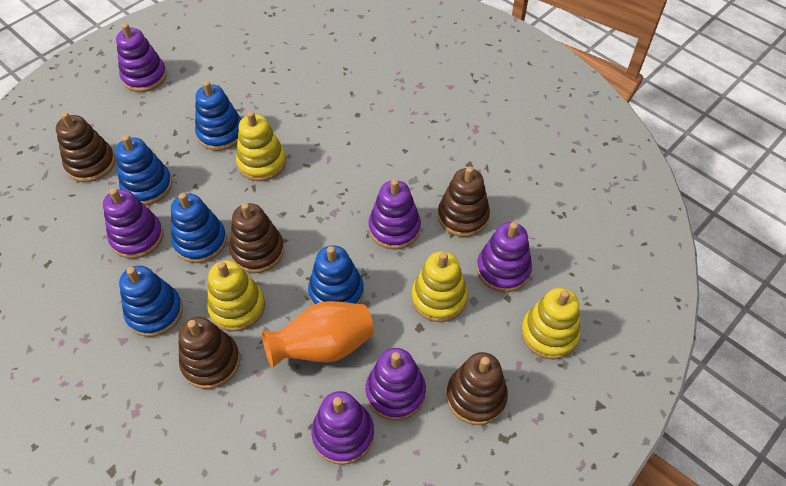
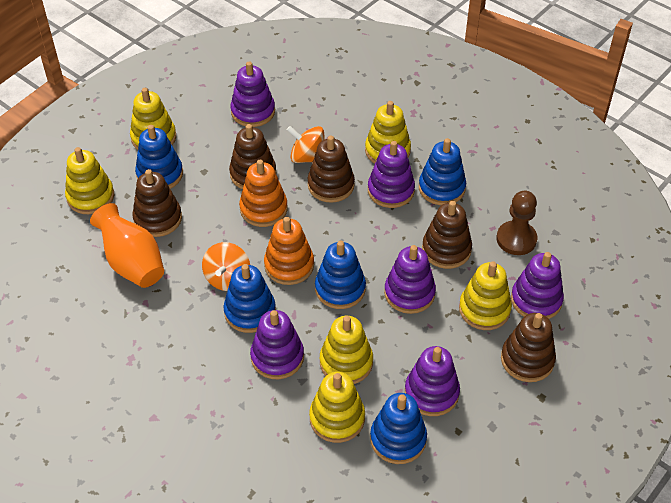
brown pawn: 0 -> 1
orange spinning top: 0 -> 2
orange stacking toy: 0 -> 2
yellow stacking toy: 4 -> 6

